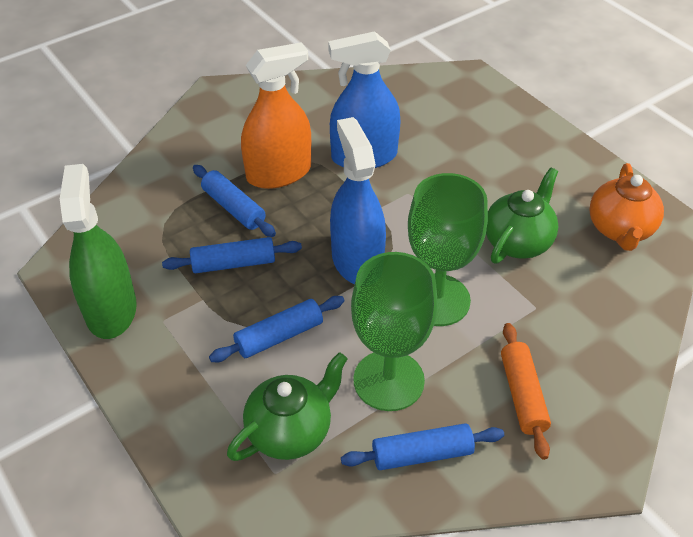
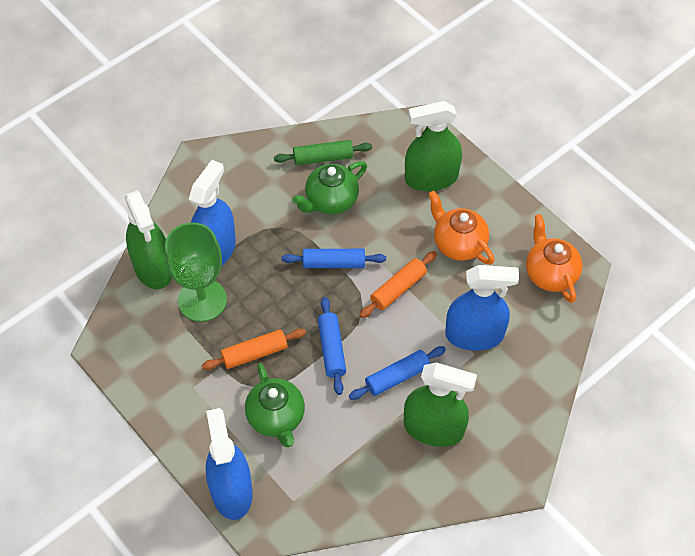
blue rolling pin: 4 -> 3
blue spray bottle: 2 -> 3
green goblet: 2 -> 1
green rolling pin: 0 -> 1
green spray bottle: 1 -> 3
orange rolling pin: 1 -> 2
orange spray bottle: 1 -> 0
orange teapot: 1 -> 2

